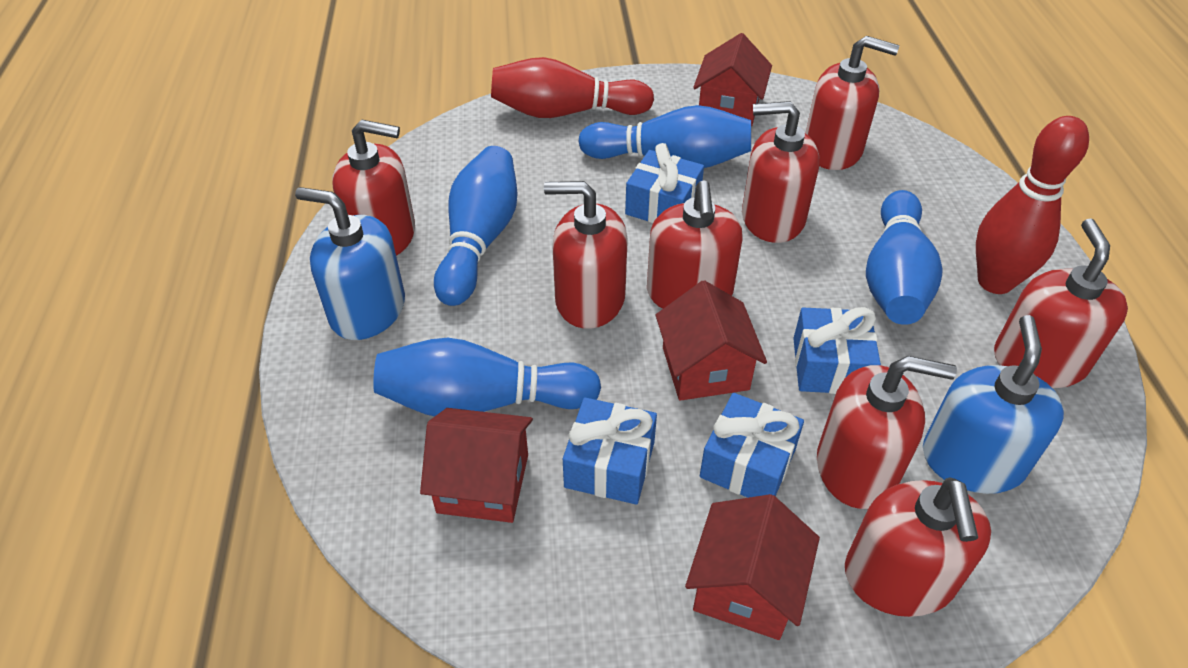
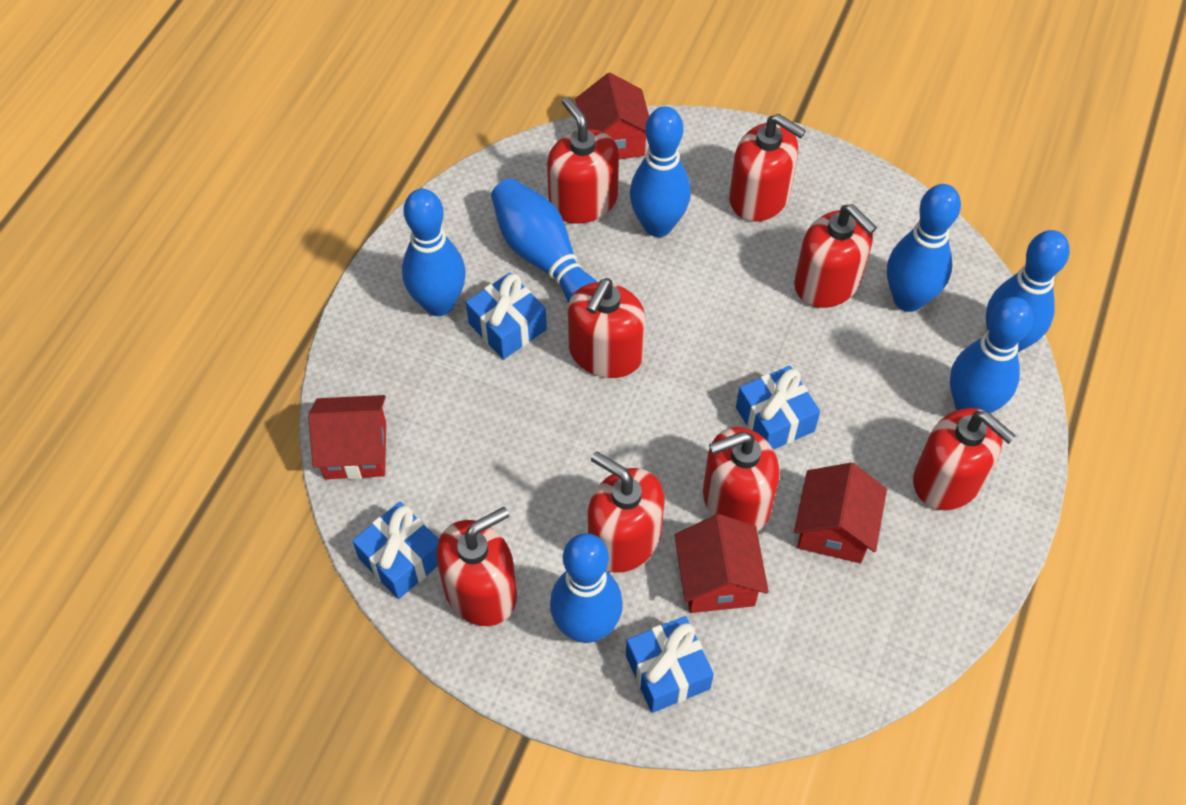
blue bowling pin: 4 -> 7
blue soap dispenser: 2 -> 0
red bowling pin: 2 -> 0

